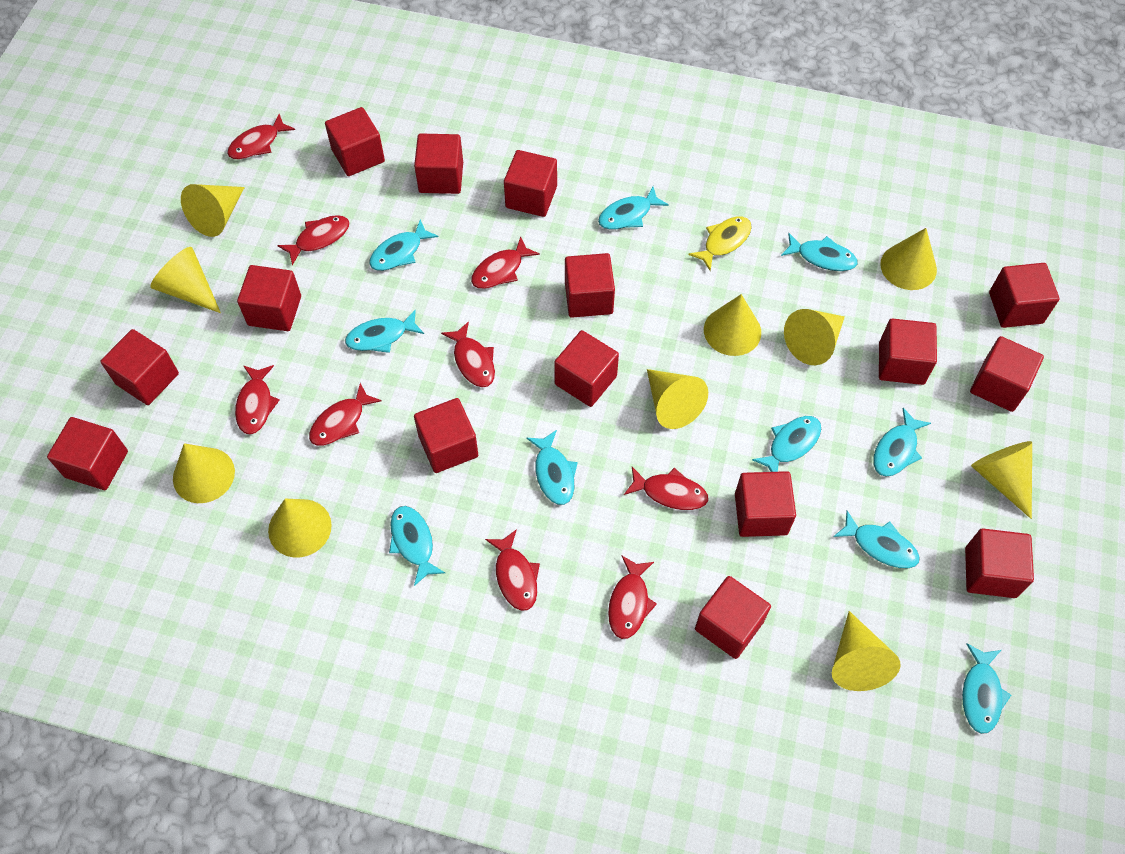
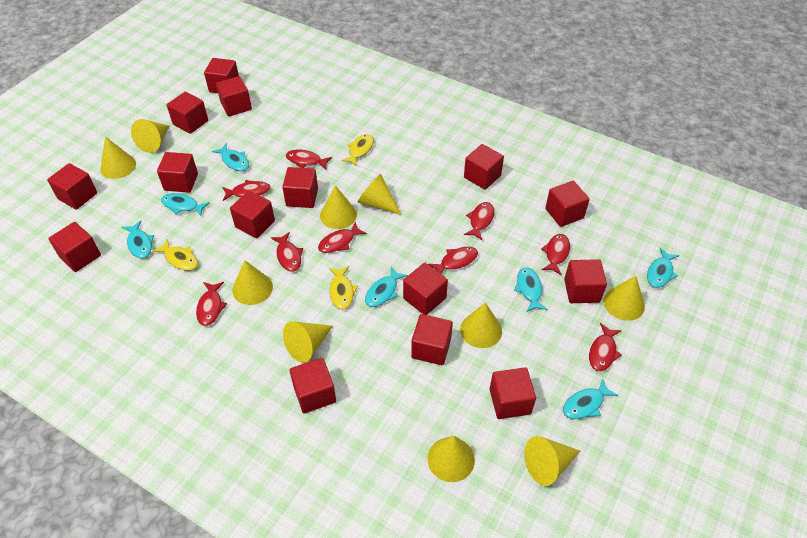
turquoise fish: 10 -> 7
yellow fish: 1 -> 3

